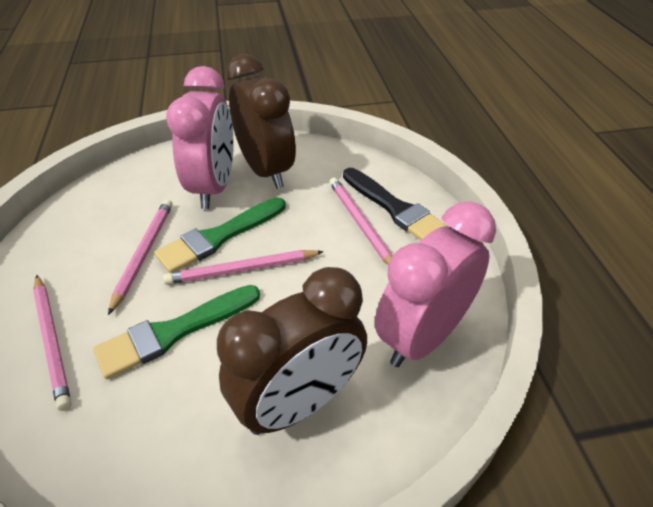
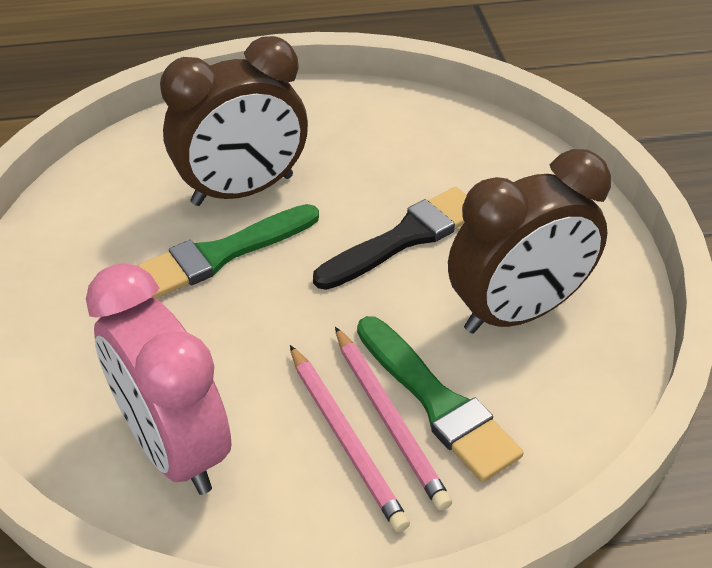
pink clock: 2 -> 1
pink pencil: 4 -> 2

